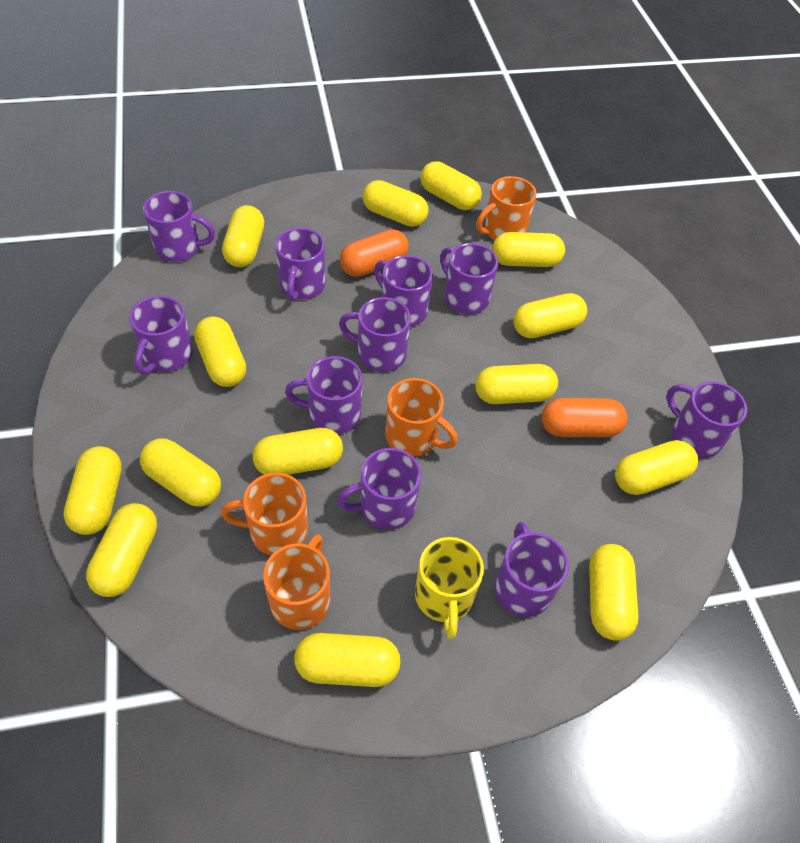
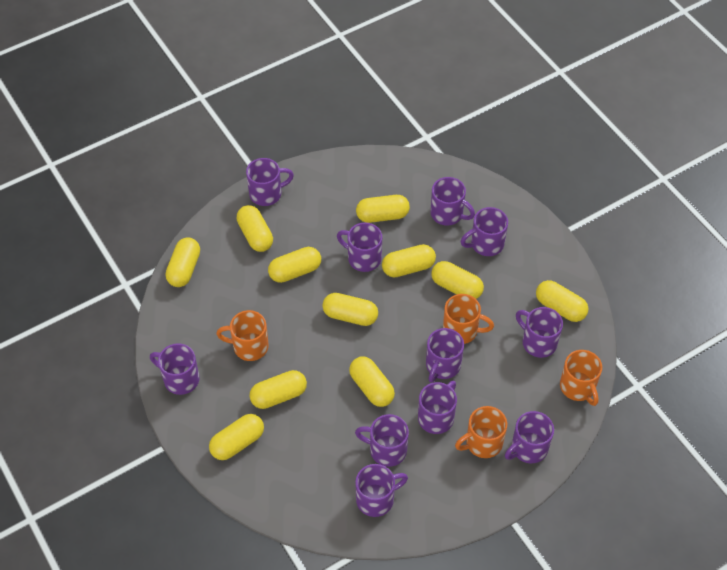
orange capsule: 2 -> 0
purple mug: 10 -> 11
yellow capsule: 14 -> 11
yellow mug: 1 -> 0

